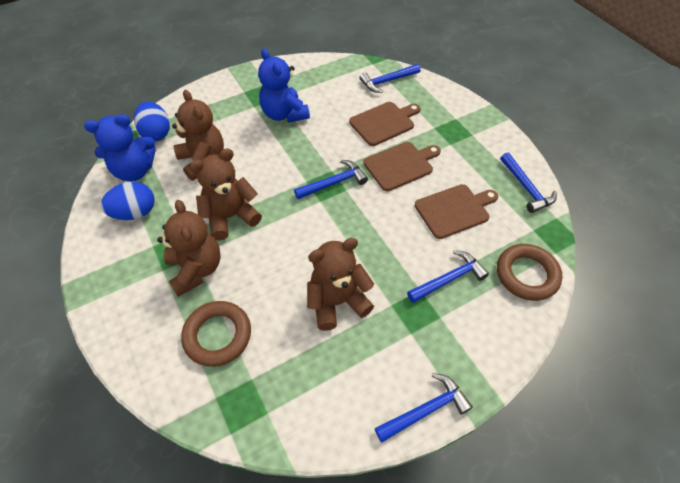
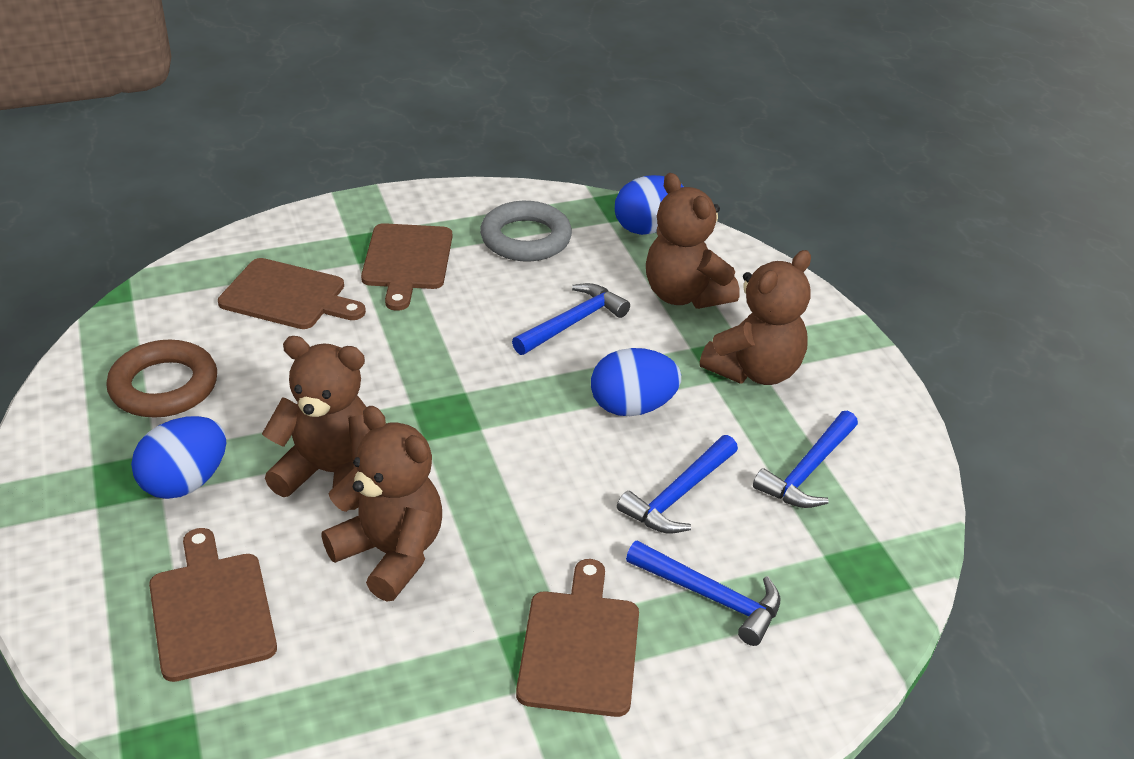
blue egg: 2 -> 3
blue hammer: 5 -> 4
blue teddy bear: 2 -> 0
brown cutting board: 3 -> 4
brown ring: 2 -> 1
grey ring: 0 -> 1

